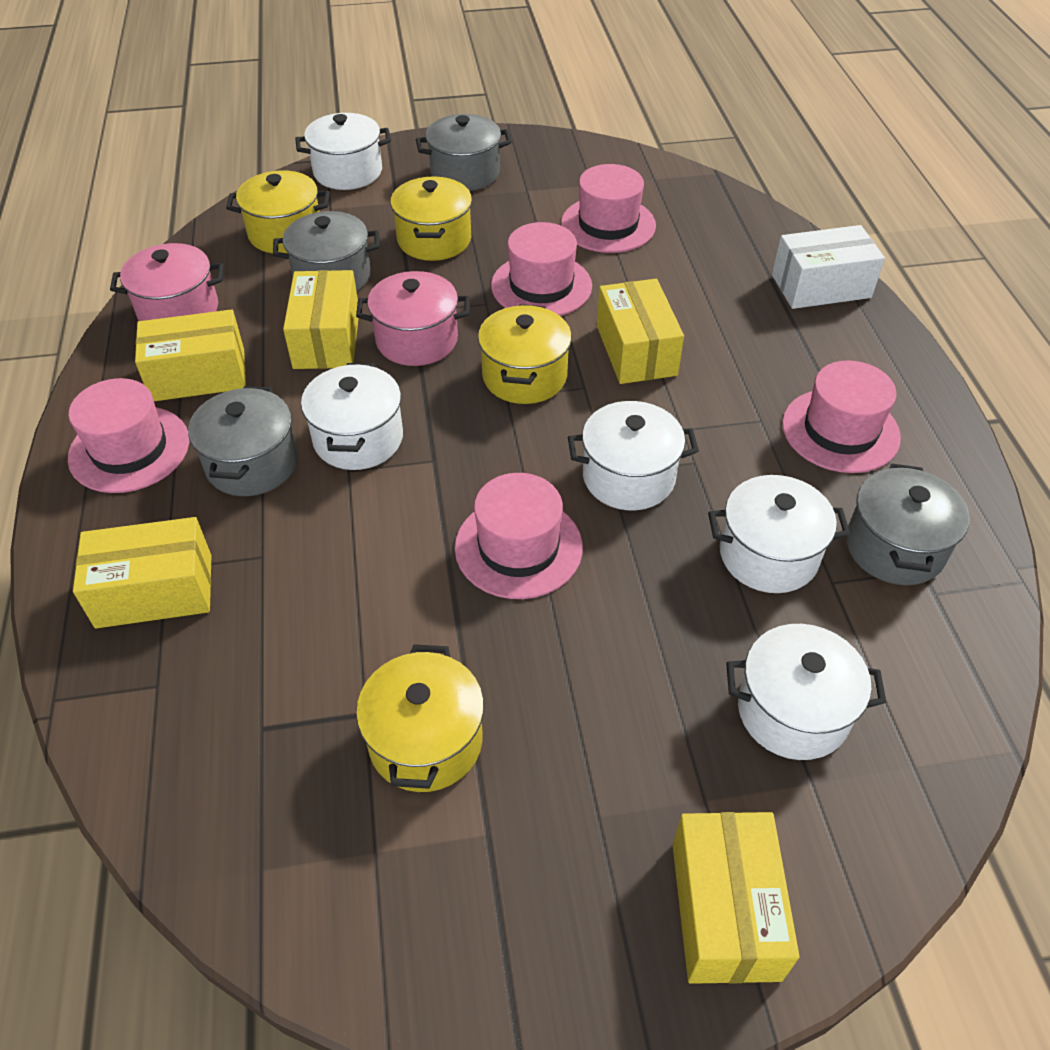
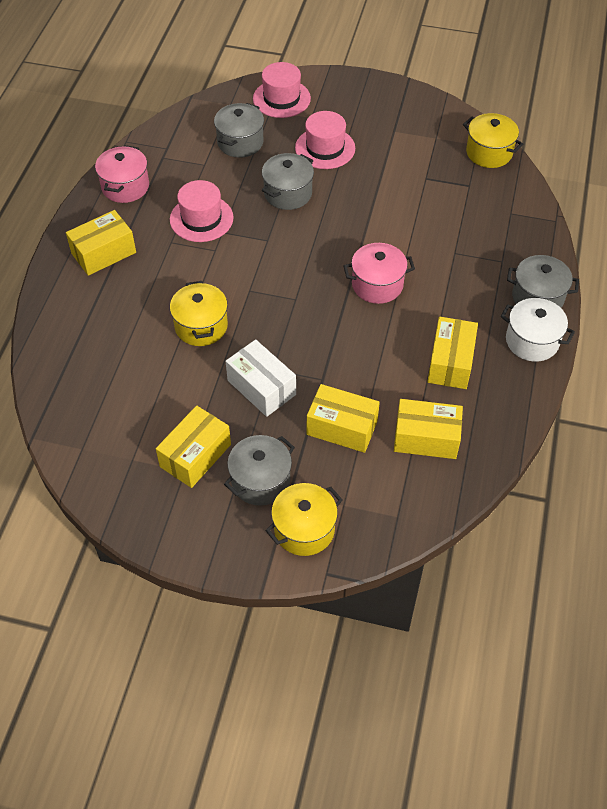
pink hat: 5 -> 3
white pot: 5 -> 1
yellow pot: 4 -> 3

